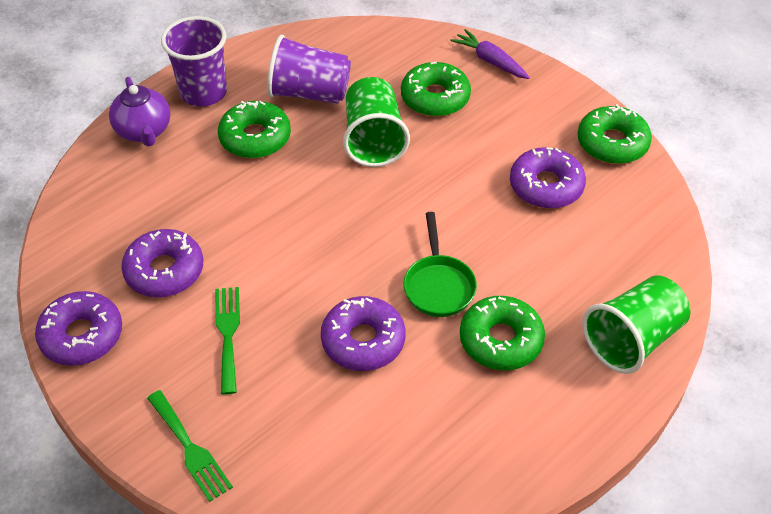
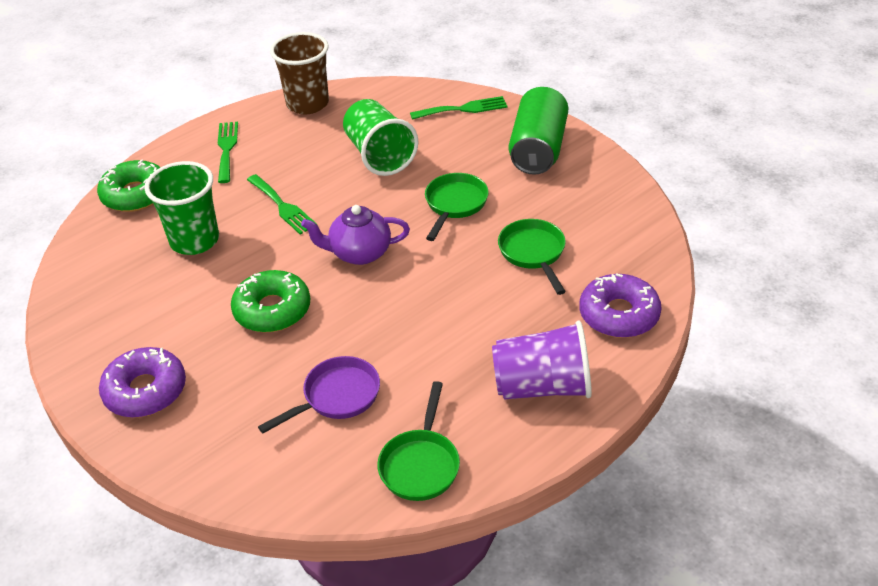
brown cup: 0 -> 1
green can: 0 -> 1
green donut: 4 -> 2
green fork: 2 -> 3
green pan: 1 -> 3
purple carrot: 1 -> 0
purple cup: 2 -> 1
purple donut: 4 -> 2
purple pan: 0 -> 1

